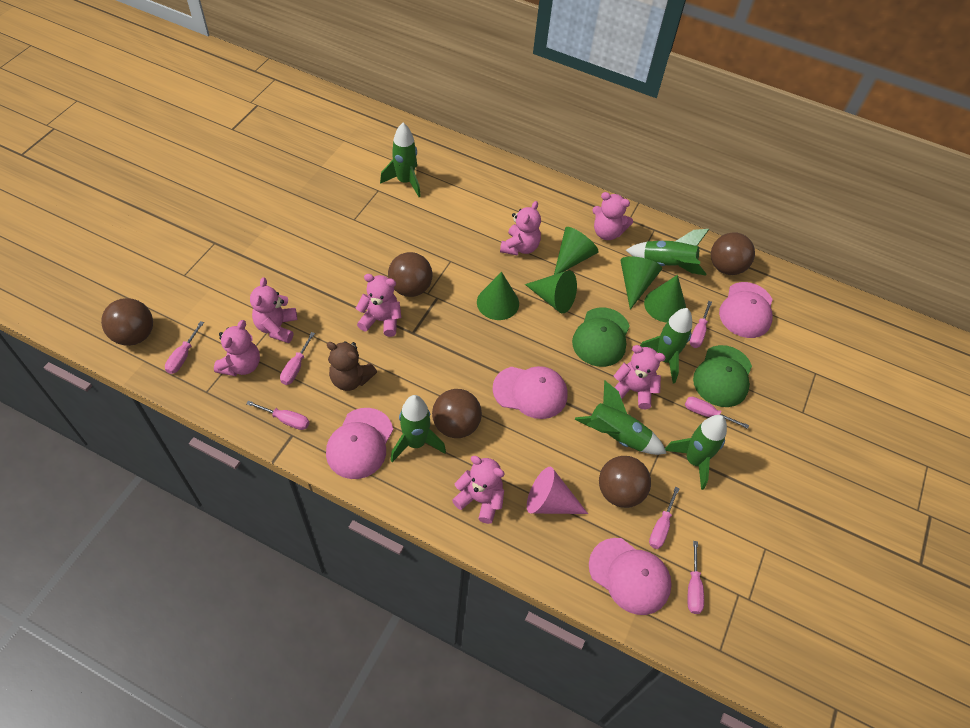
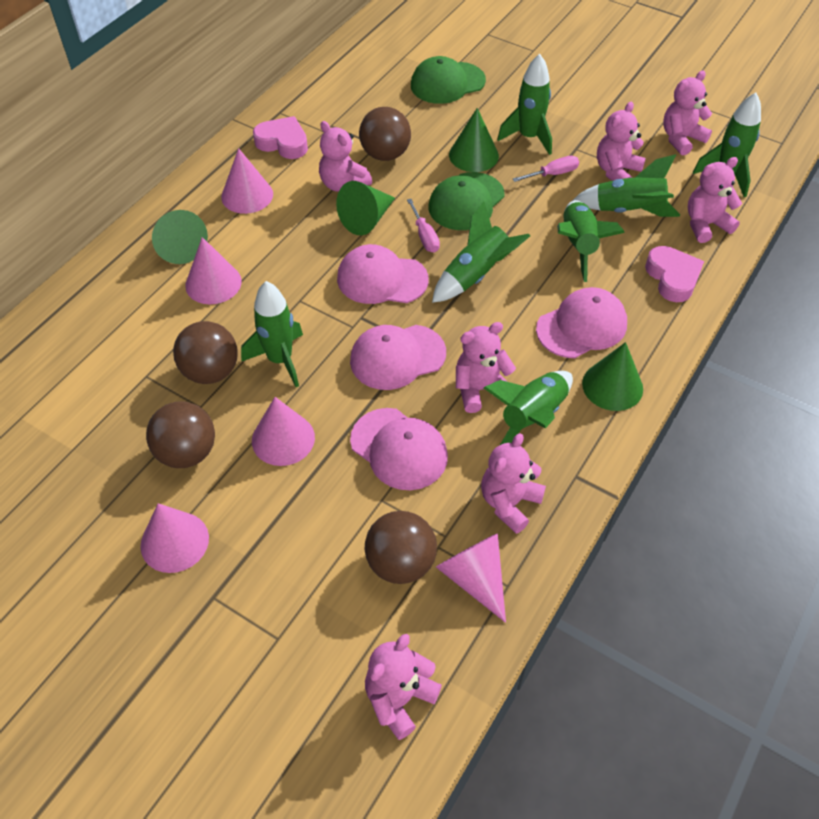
brown ball: 5 -> 4
brown teddy bear: 1 -> 0
green cone: 5 -> 4
green rocket: 6 -> 7
pink cone: 1 -> 5
pink heart: 0 -> 2
pink screwdriver: 7 -> 2

